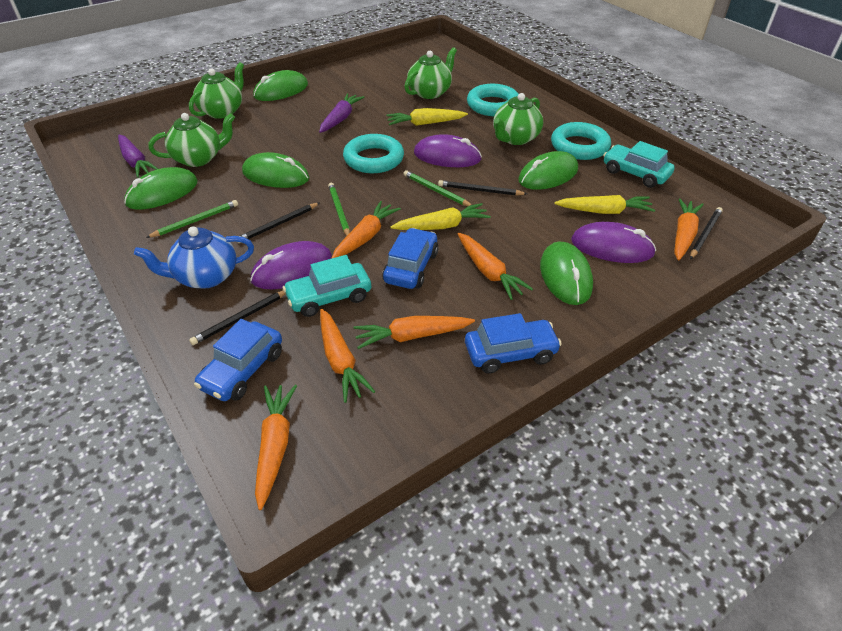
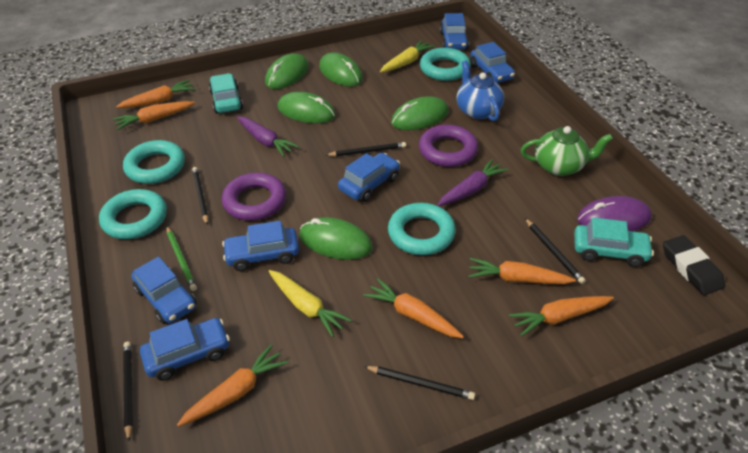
black eraser: 0 -> 1
black pencil: 4 -> 5
blue car: 3 -> 6
green pencil: 3 -> 1
green teapot: 4 -> 1
purple mouse: 3 -> 1
purple ring: 0 -> 2
turquoise ring: 3 -> 4
yellow carrot: 3 -> 2

